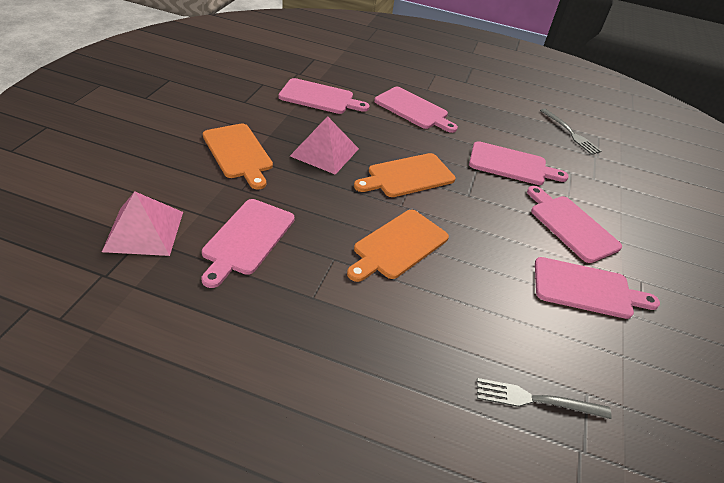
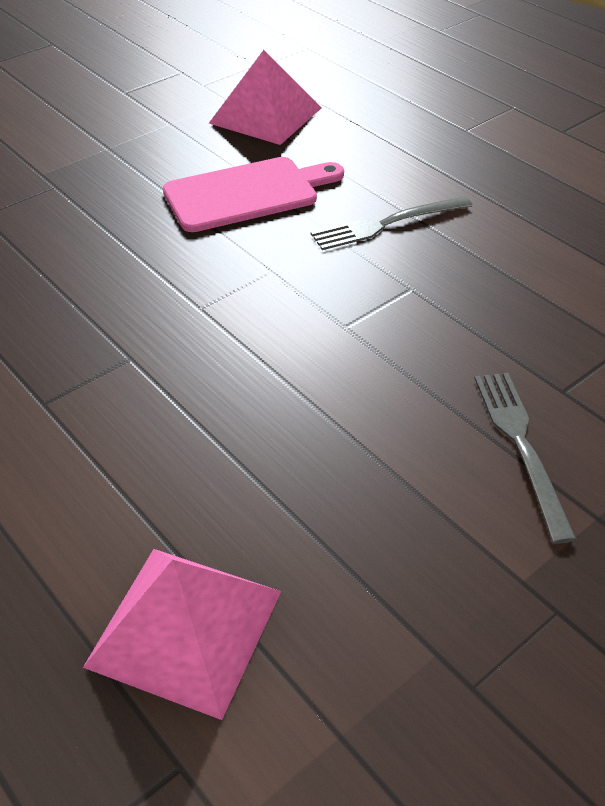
orange cutting board: 3 -> 0
pink cutting board: 6 -> 1

